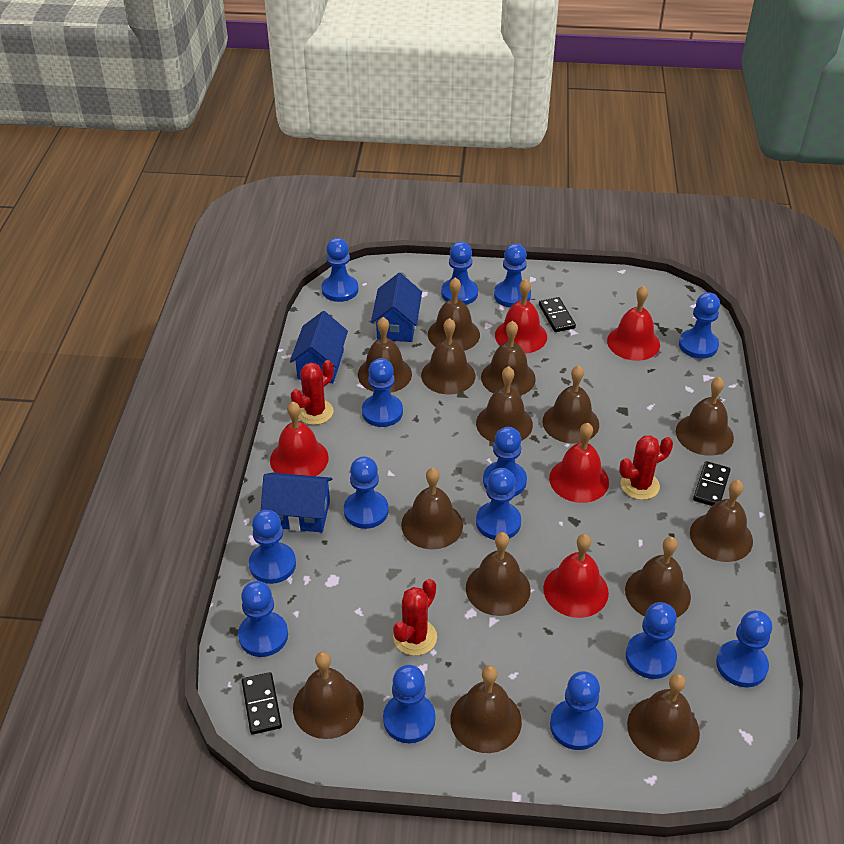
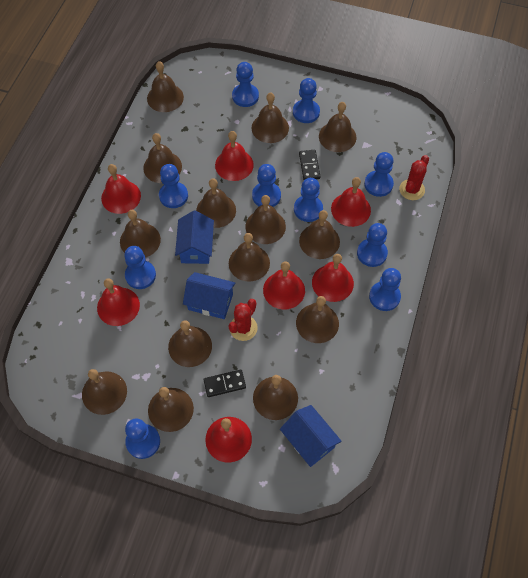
black domino: 3 -> 2
blue pawn: 14 -> 10
red bell: 5 -> 7
red cactus: 3 -> 2

